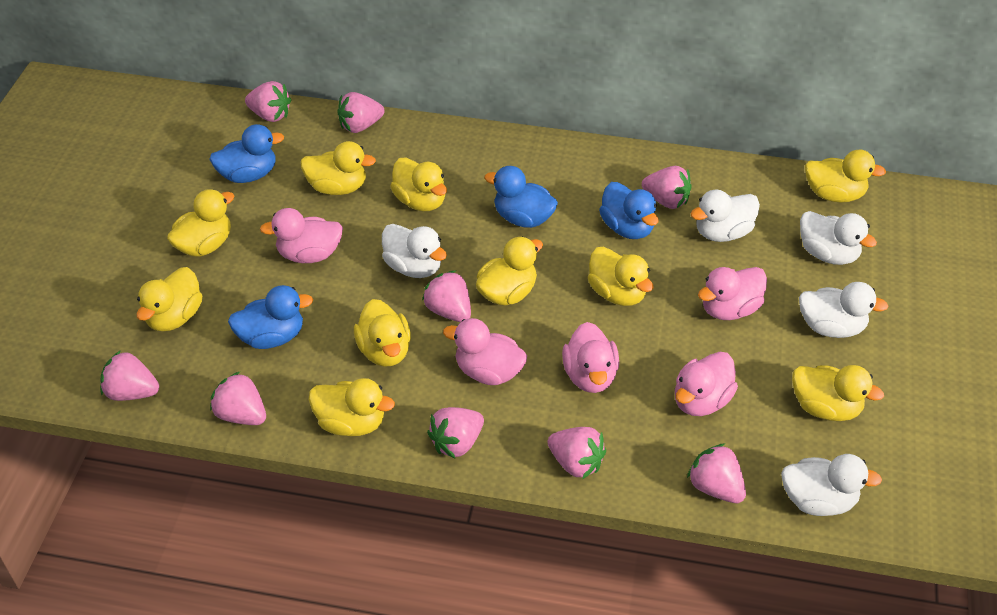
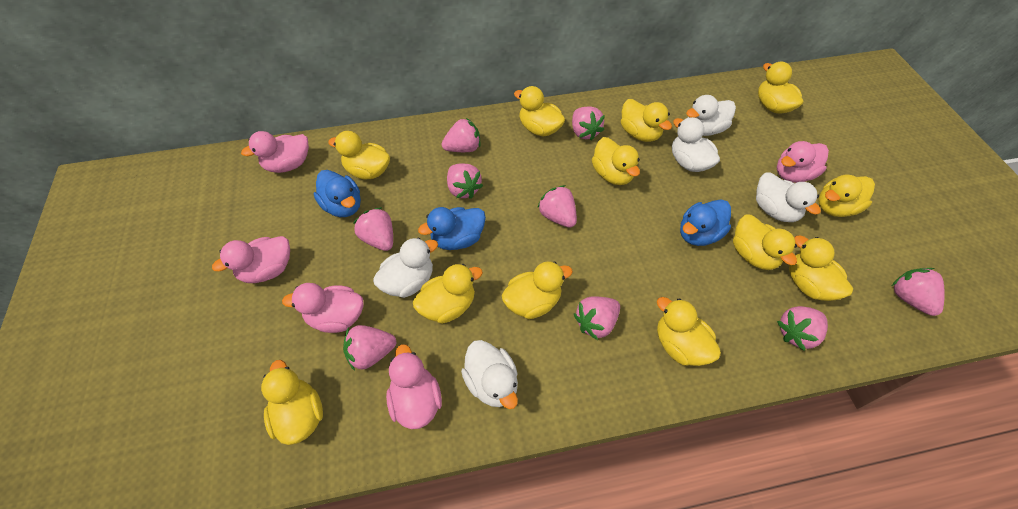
blue duck: 4 -> 3
yellow duck: 10 -> 12

